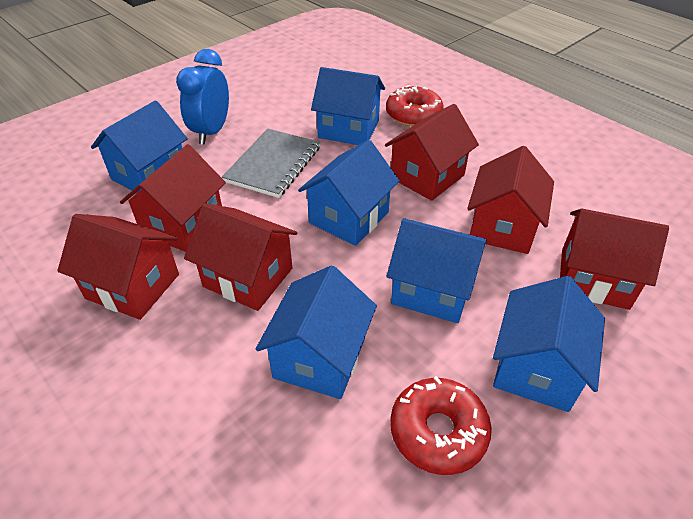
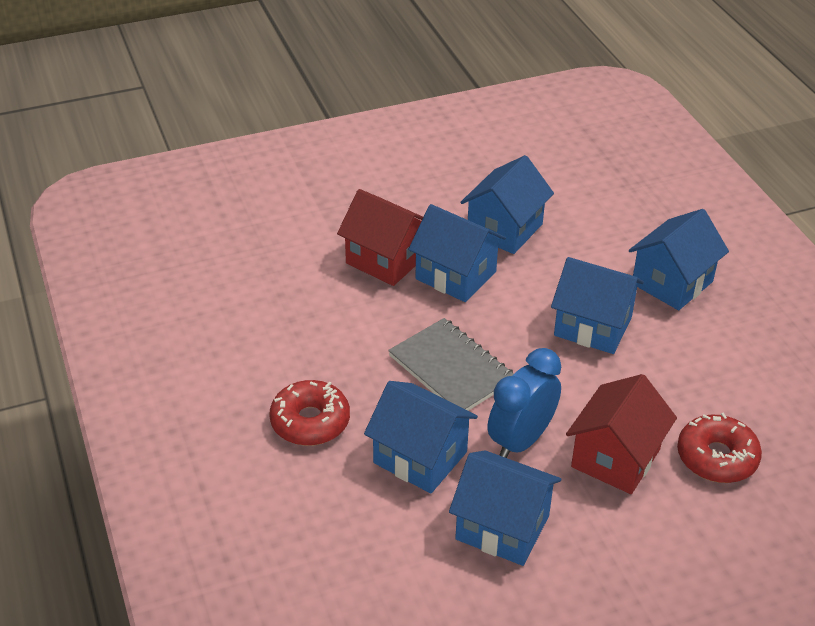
red house: 6 -> 2

